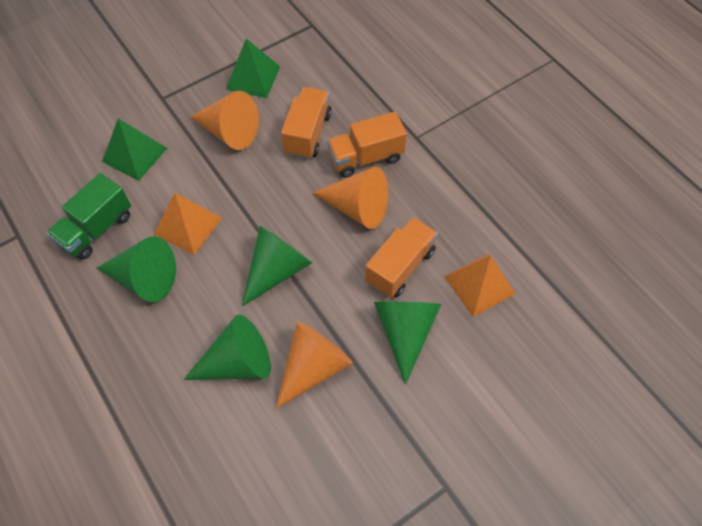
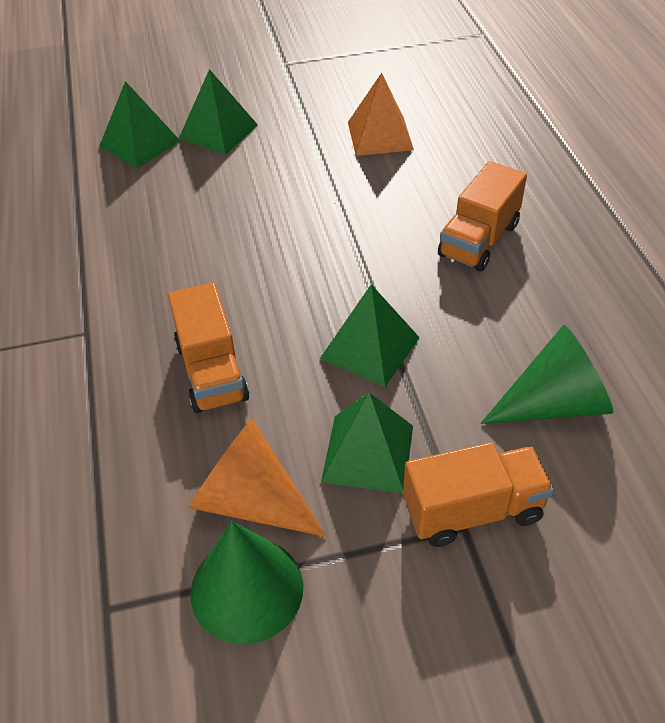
green cone: 4 -> 2
green pyramid: 2 -> 4
green truck: 1 -> 0
orange cone: 3 -> 1
orange pyramid: 2 -> 1

